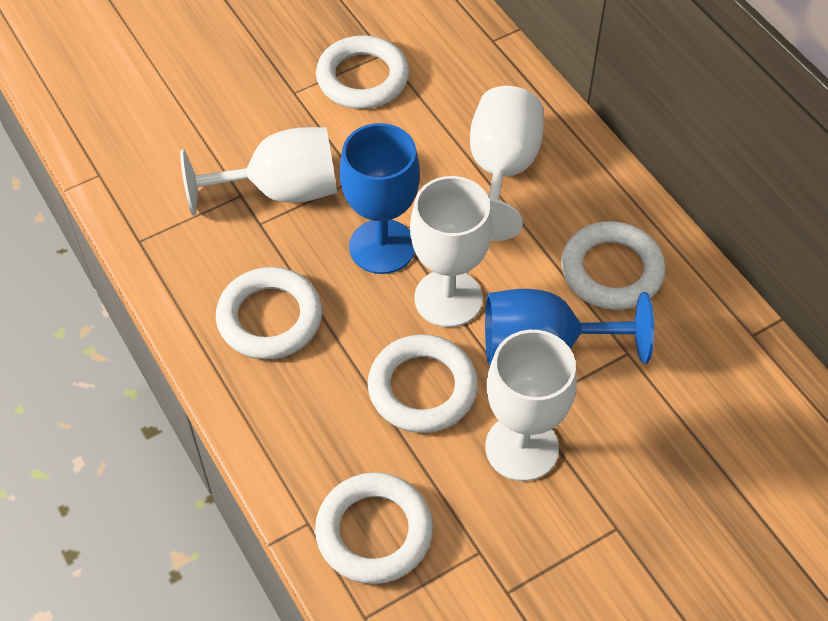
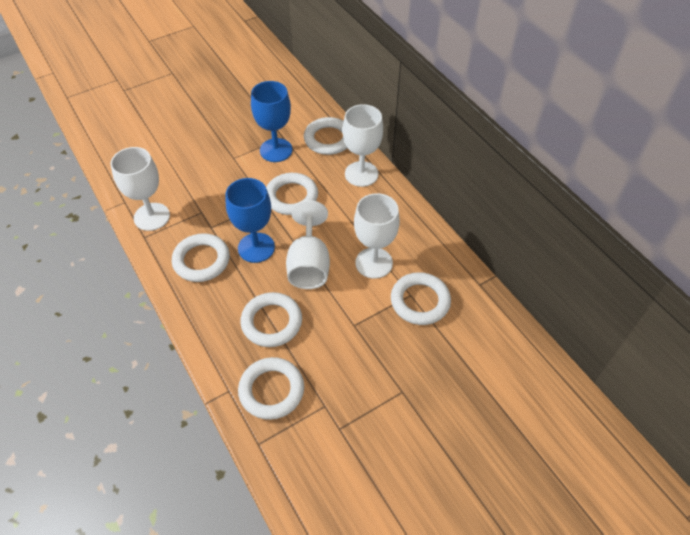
white ring: 5 -> 6

